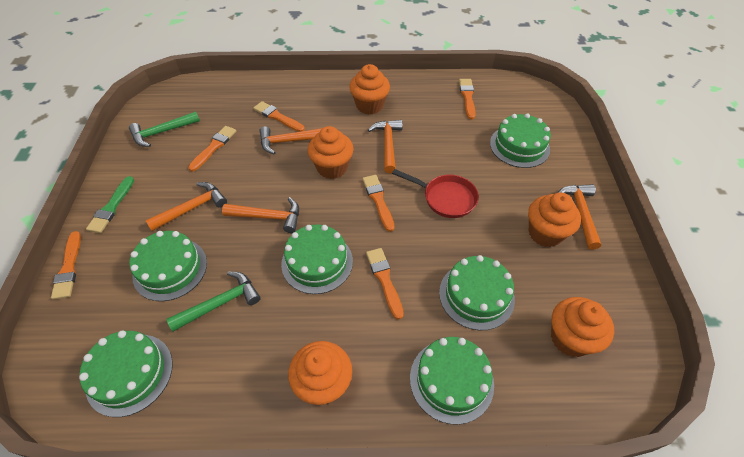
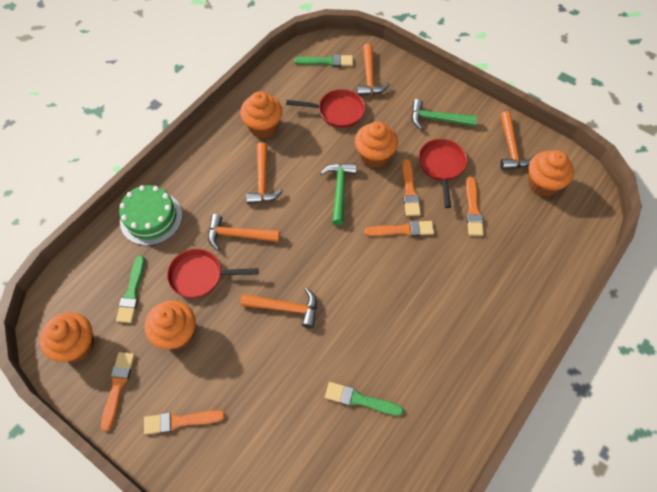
green brush: 1 -> 3
green cake: 6 -> 1
orange brush: 6 -> 5
red pan: 1 -> 3

